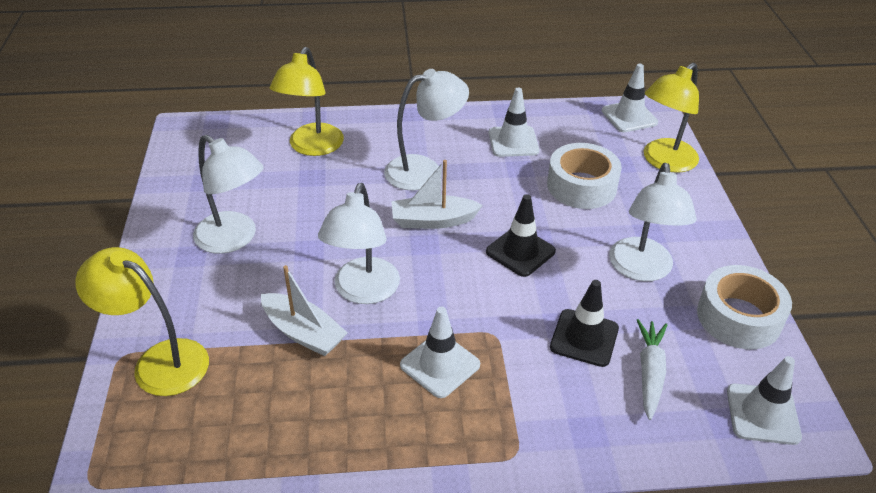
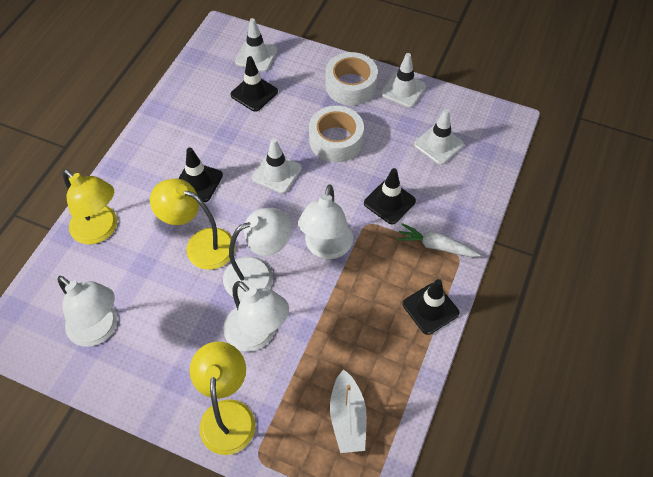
black traffic cone: 2 -> 4
white boat: 2 -> 1

